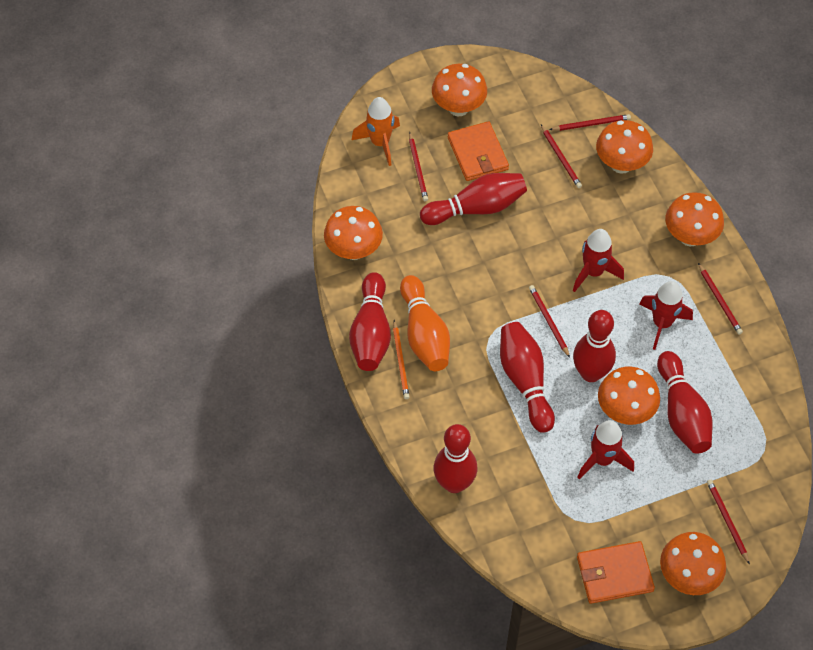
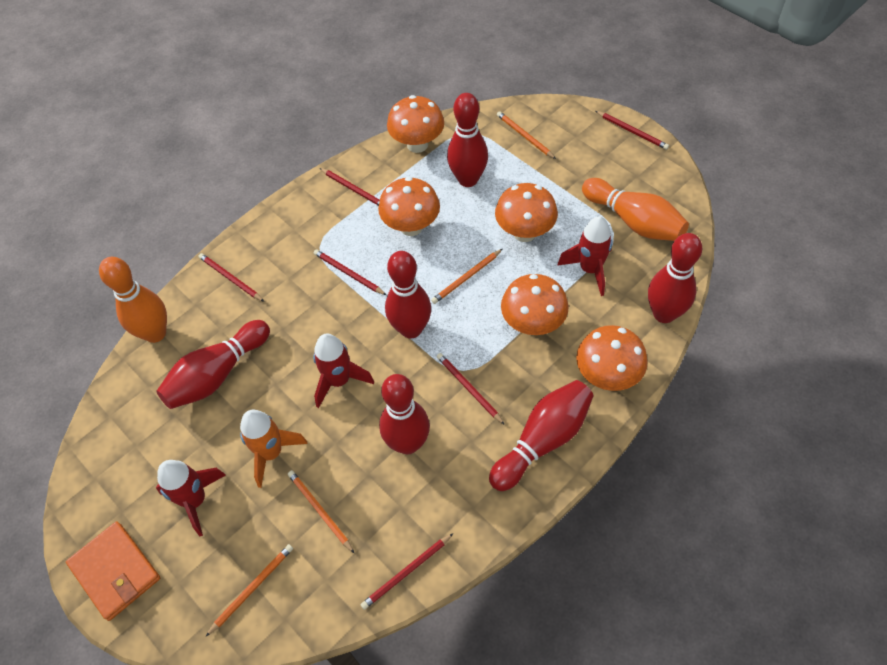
orange bowling pin: 1 -> 2
orange mushroom: 6 -> 5
orange pencil: 1 -> 4
orange wallet: 2 -> 1

